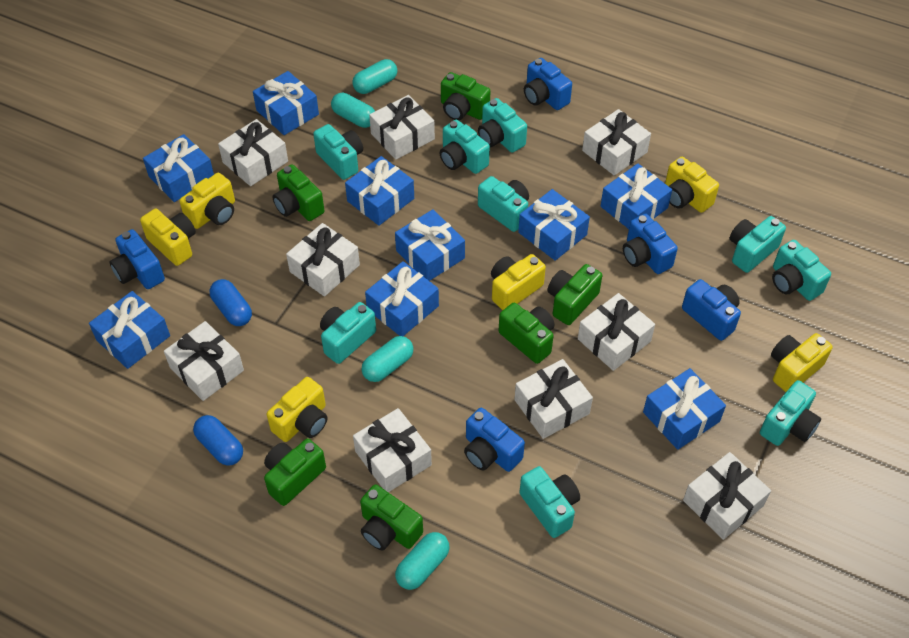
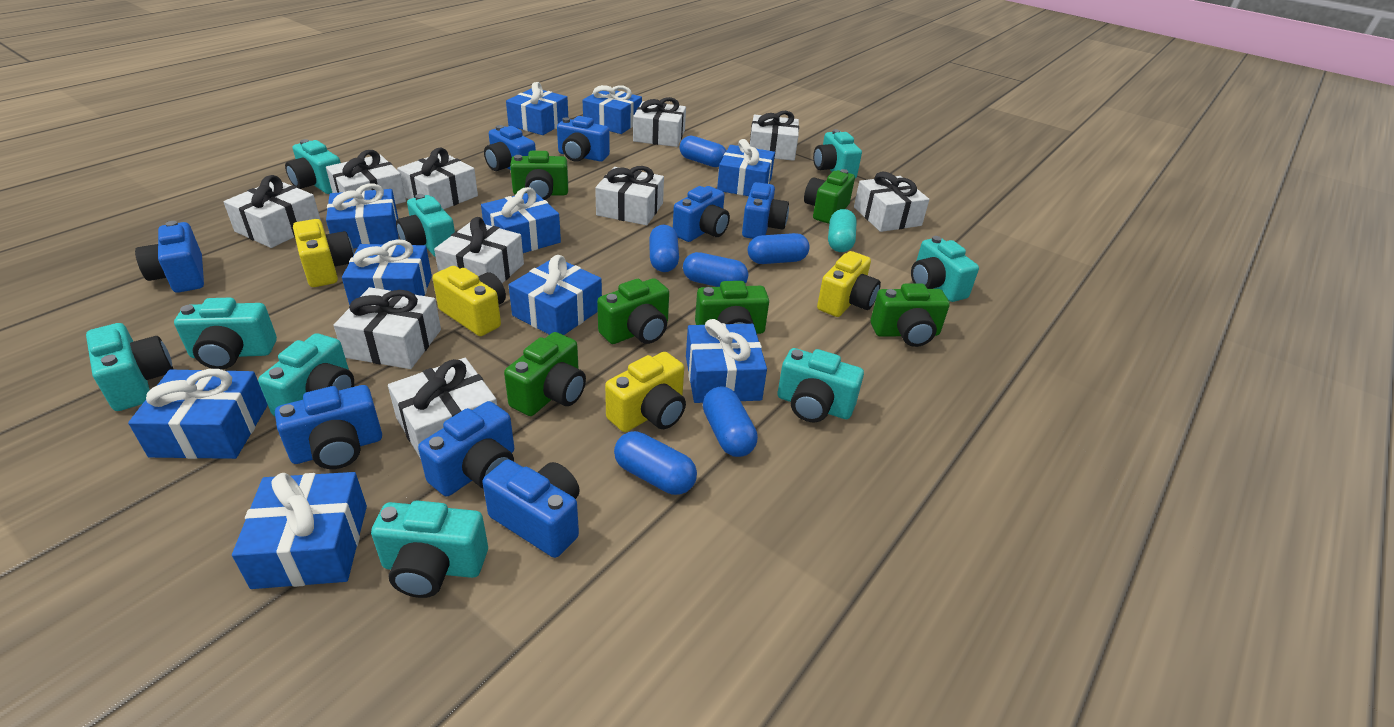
blue camera: 5 -> 8
blue capsule: 2 -> 6
blue gift: 9 -> 10
turquoise capsule: 4 -> 1
white gift: 9 -> 10
yellow camera: 6 -> 4

